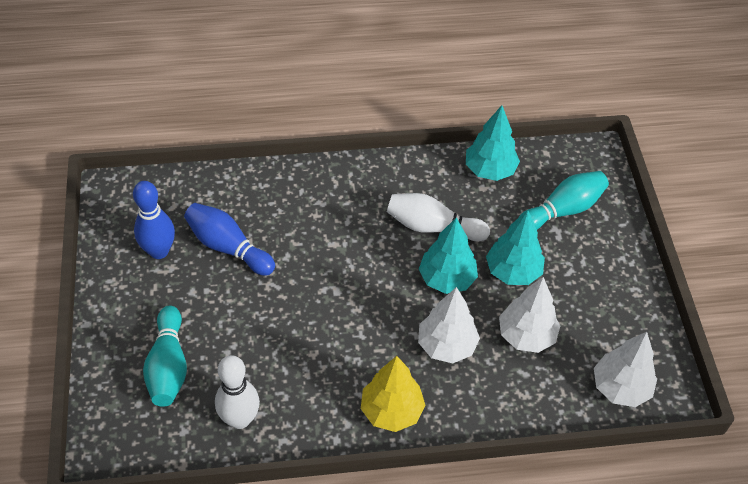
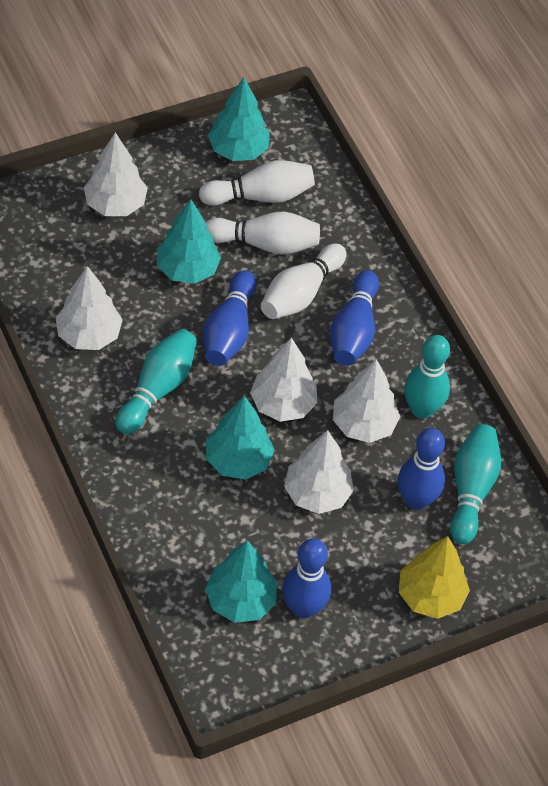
blue bowling pin: 2 -> 4
turquoise bowling pin: 2 -> 3
turquoise tree: 3 -> 4
white bowling pin: 2 -> 3
white tree: 3 -> 5

